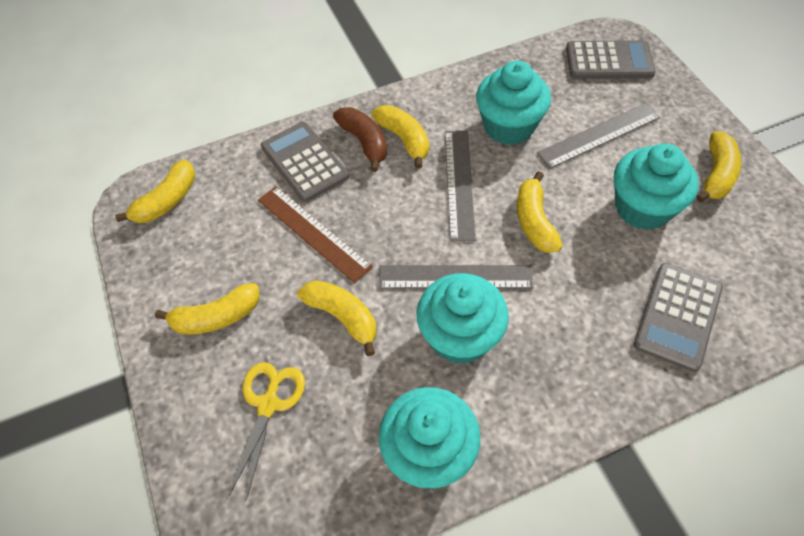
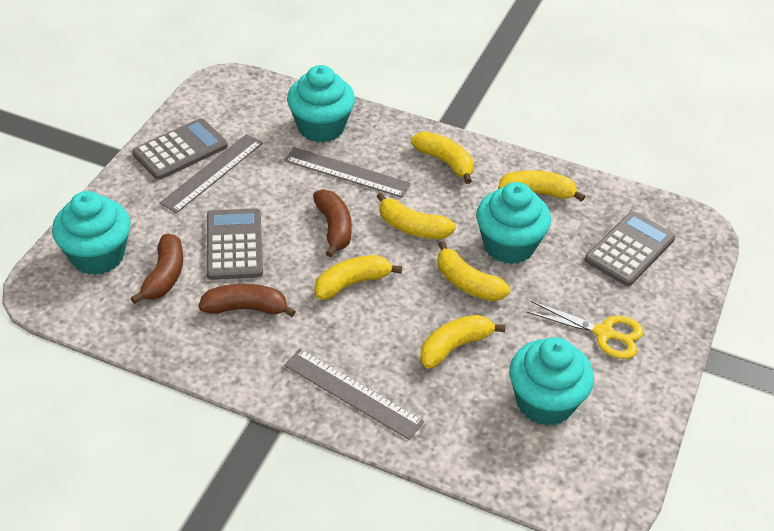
brown banana: 1 -> 3
brown ruler: 1 -> 0

